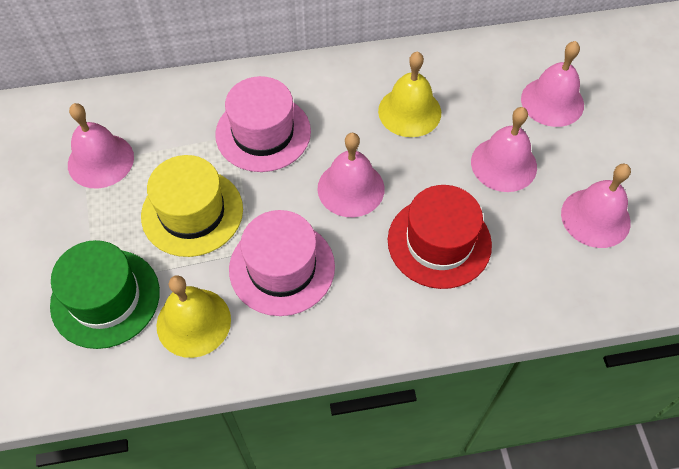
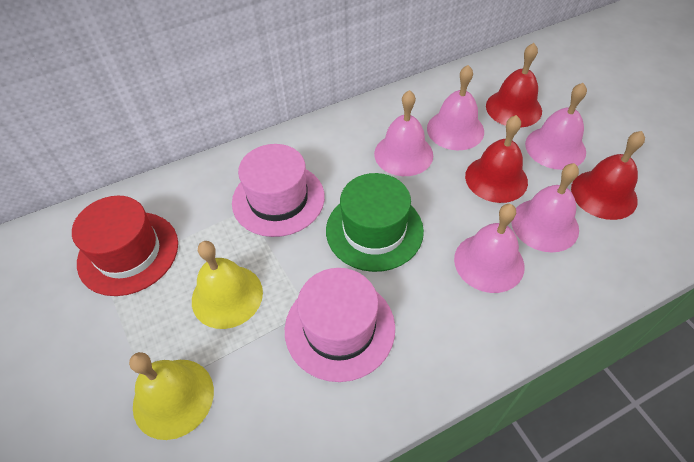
red bell: 0 -> 3
yellow hat: 1 -> 0

